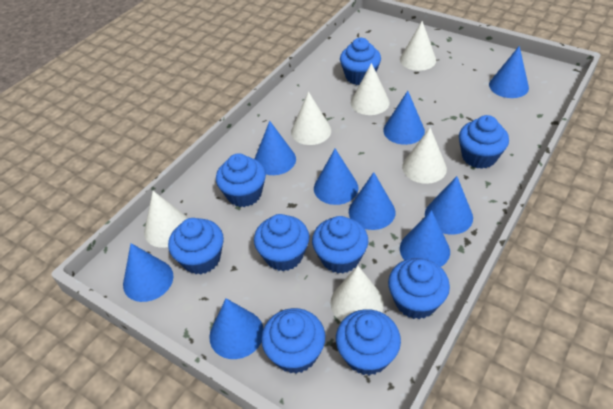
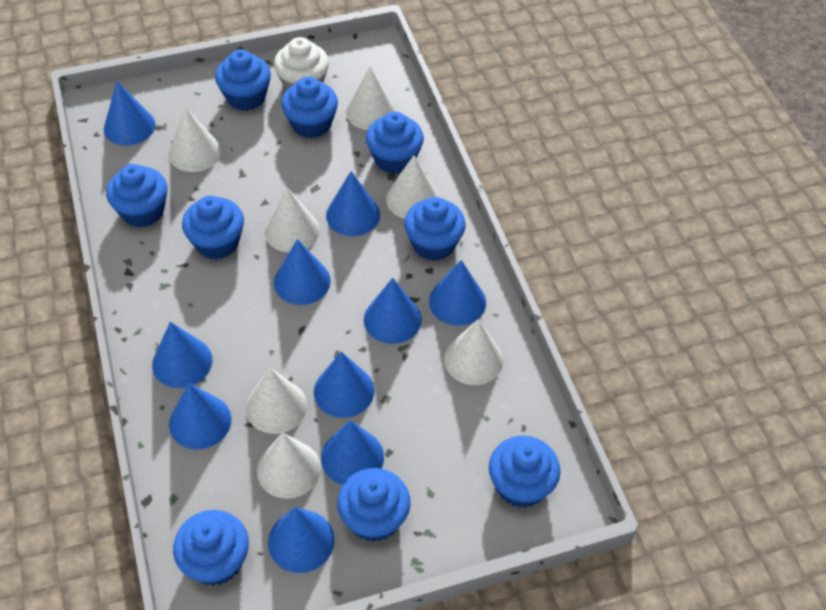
blue cone: 9 -> 10
white cone: 6 -> 7
white cupcake: 0 -> 1

